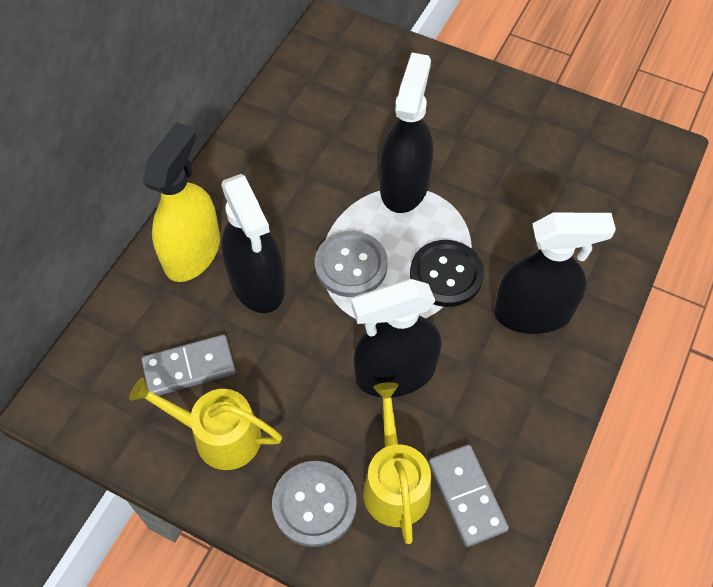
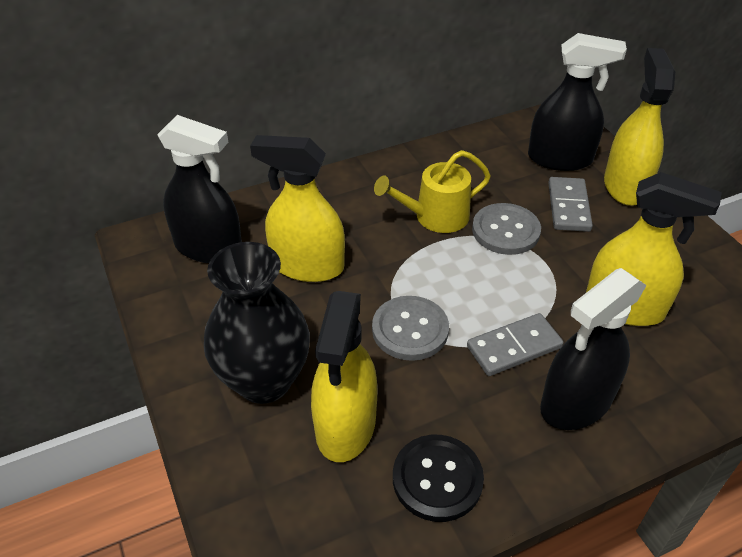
black spray bottle: 4 -> 3
black vase: 0 -> 1
yellow spray bottle: 1 -> 4
yellow watering can: 2 -> 1

